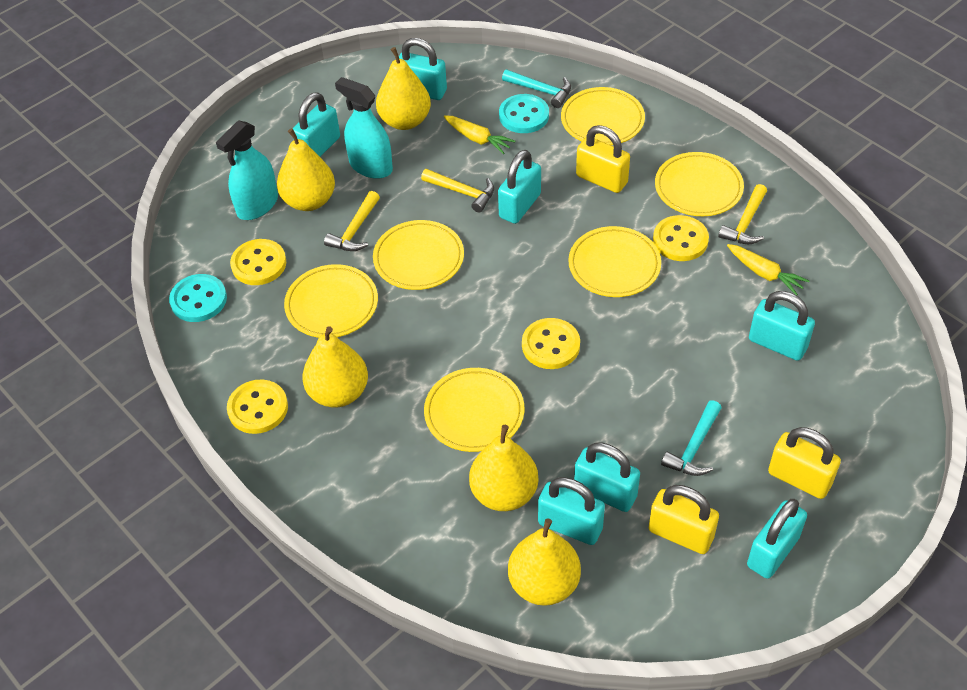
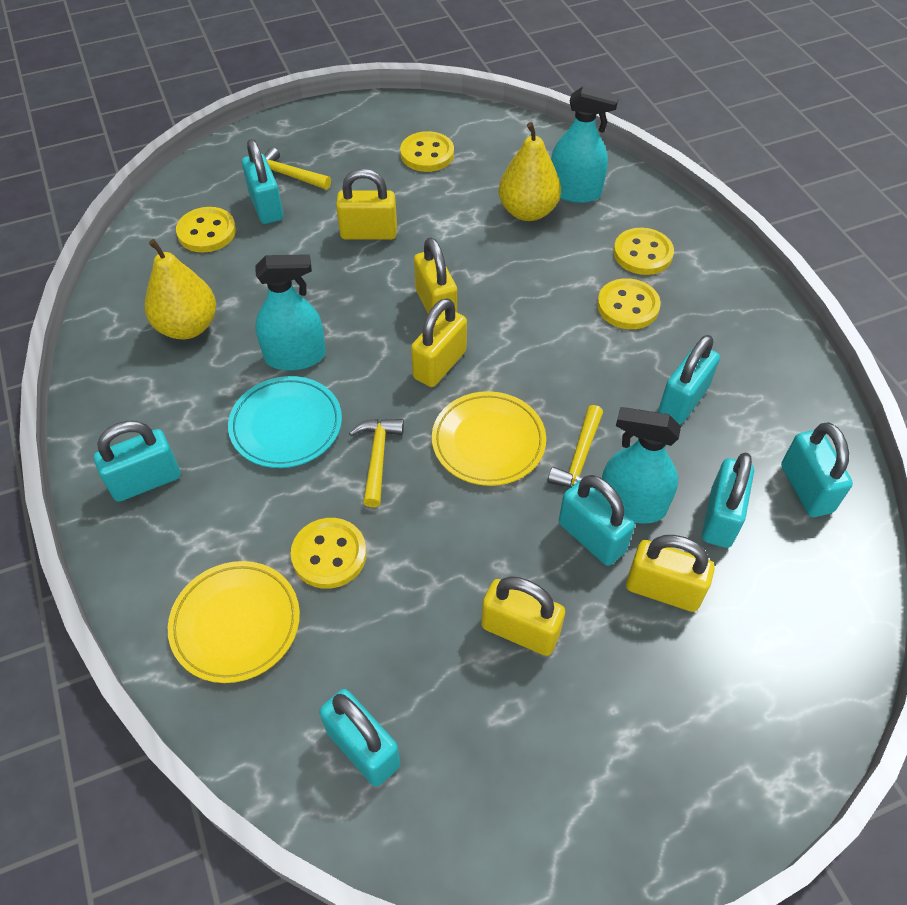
turquoise button: 2 -> 0
turquoise hammer: 2 -> 0
turquoise plate: 0 -> 1
turquoise spray bottle: 2 -> 3
yellow button: 4 -> 5
yellow carrot: 2 -> 0
yellow padlock: 3 -> 5
yellow pear: 5 -> 2
yellow plate: 6 -> 2

